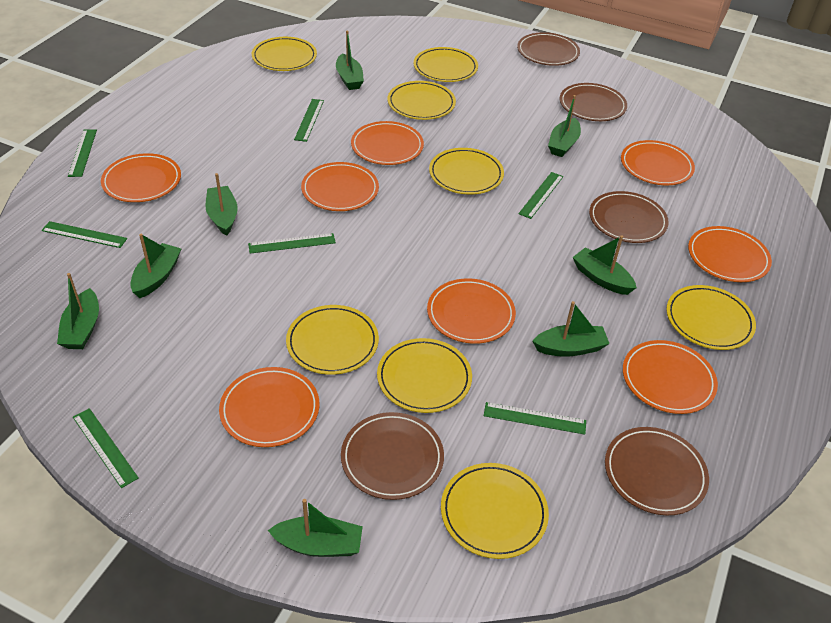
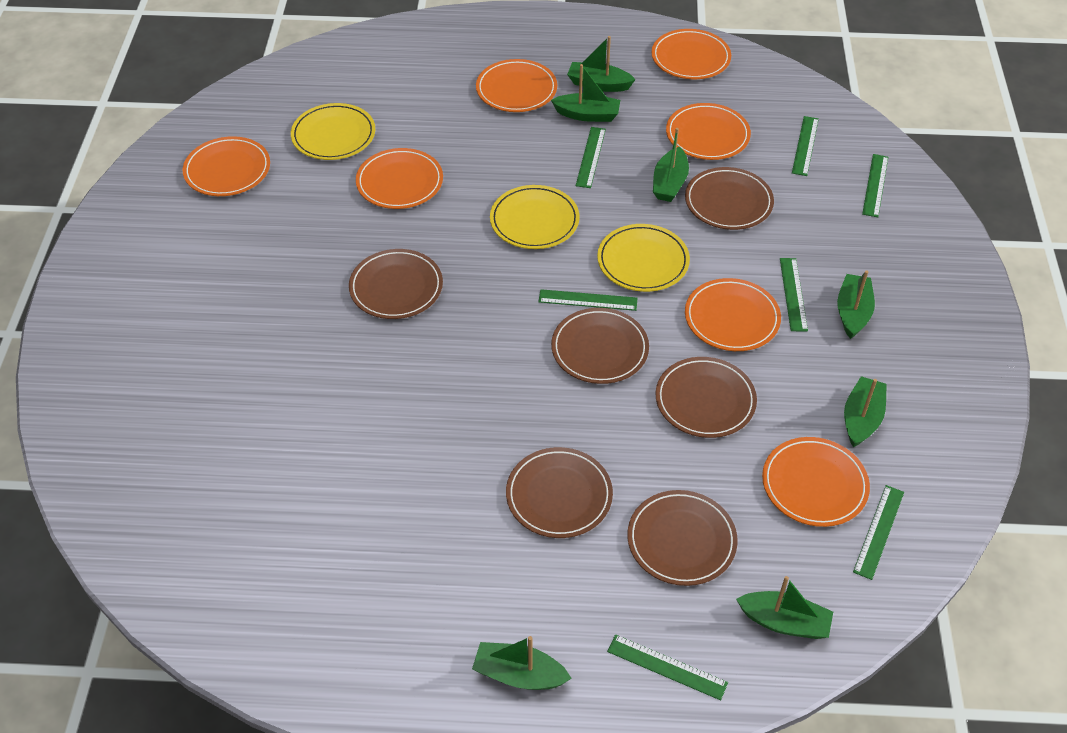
brown plate: 5 -> 6
green boat: 8 -> 7
orange plate: 8 -> 7
yellow plate: 8 -> 3

